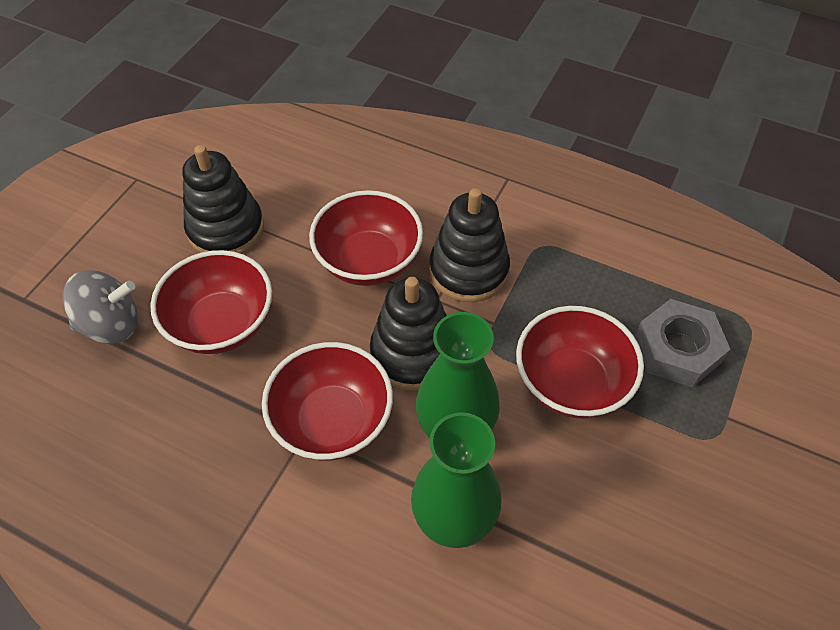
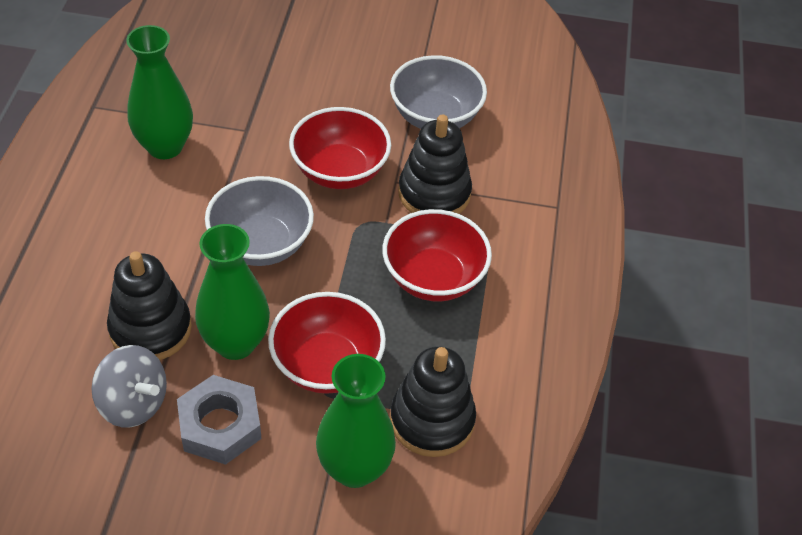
green vase: 2 -> 3
grey bowl: 0 -> 2
red bowl: 4 -> 3

